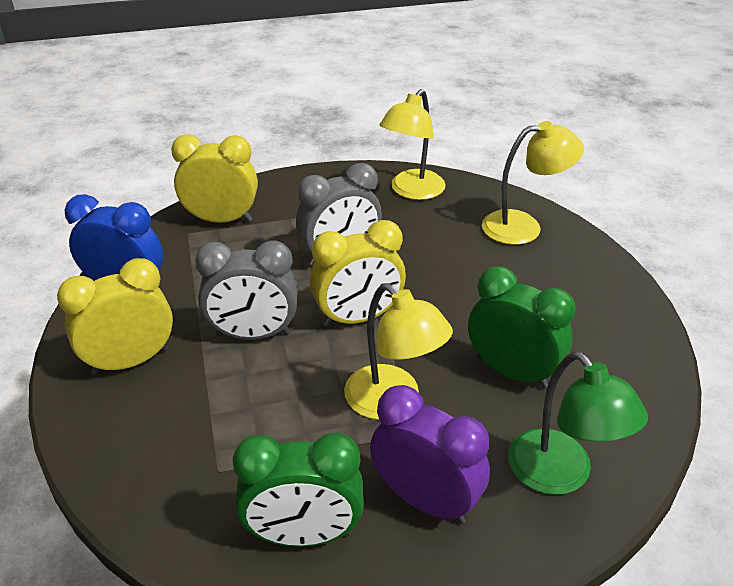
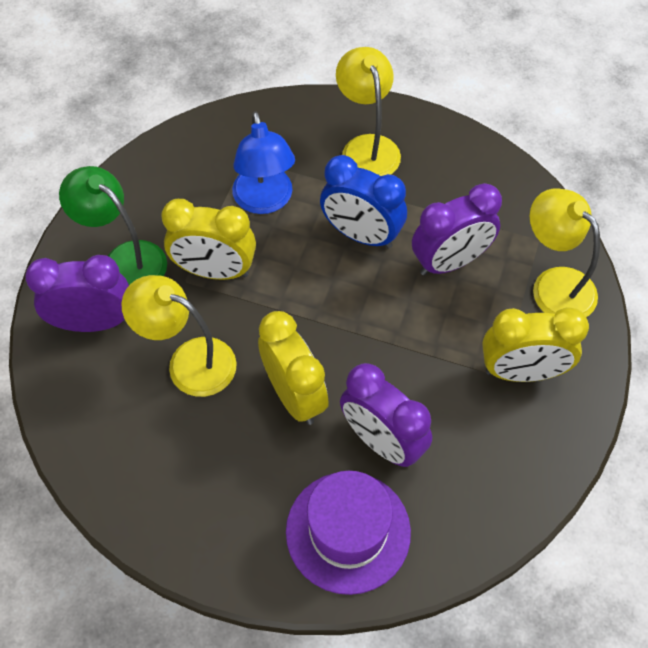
blue lamp: 0 -> 1
green clock: 2 -> 0
grey clock: 2 -> 0
purple clock: 1 -> 3
purple hat: 0 -> 1

